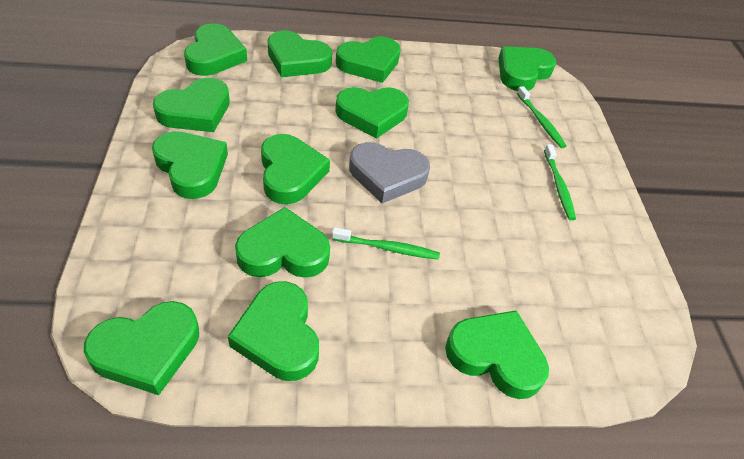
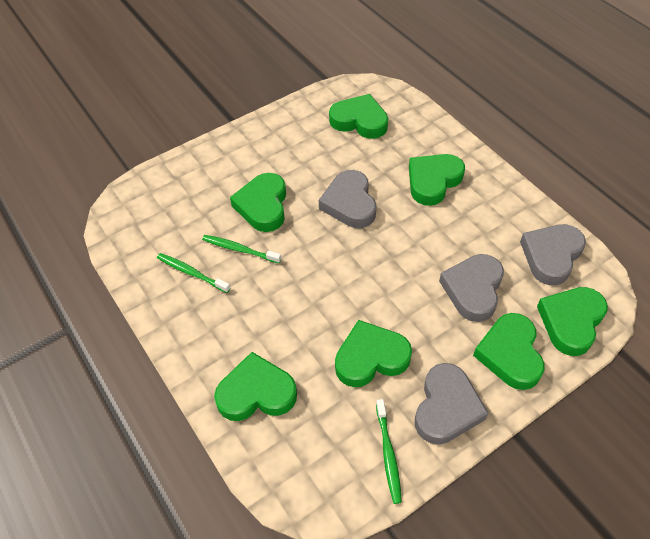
green heart: 12 -> 7
grey heart: 1 -> 4

